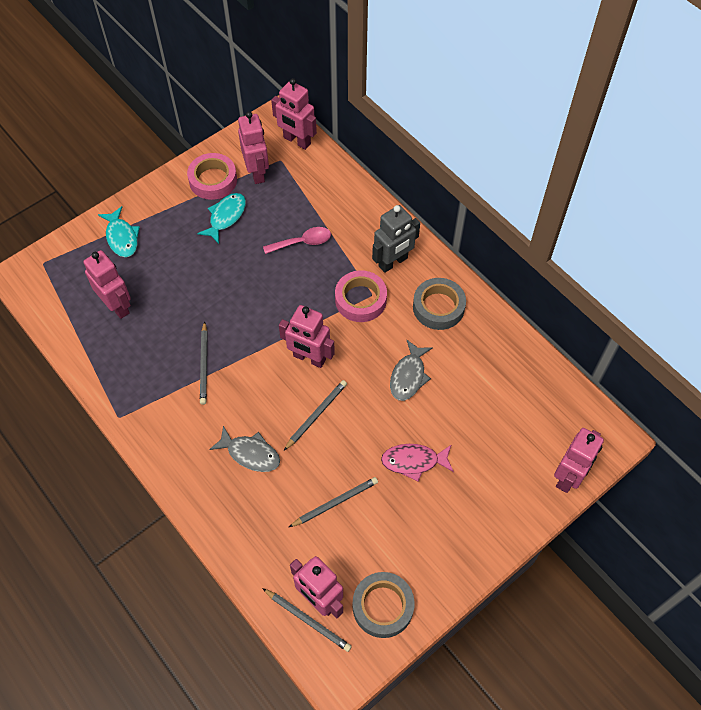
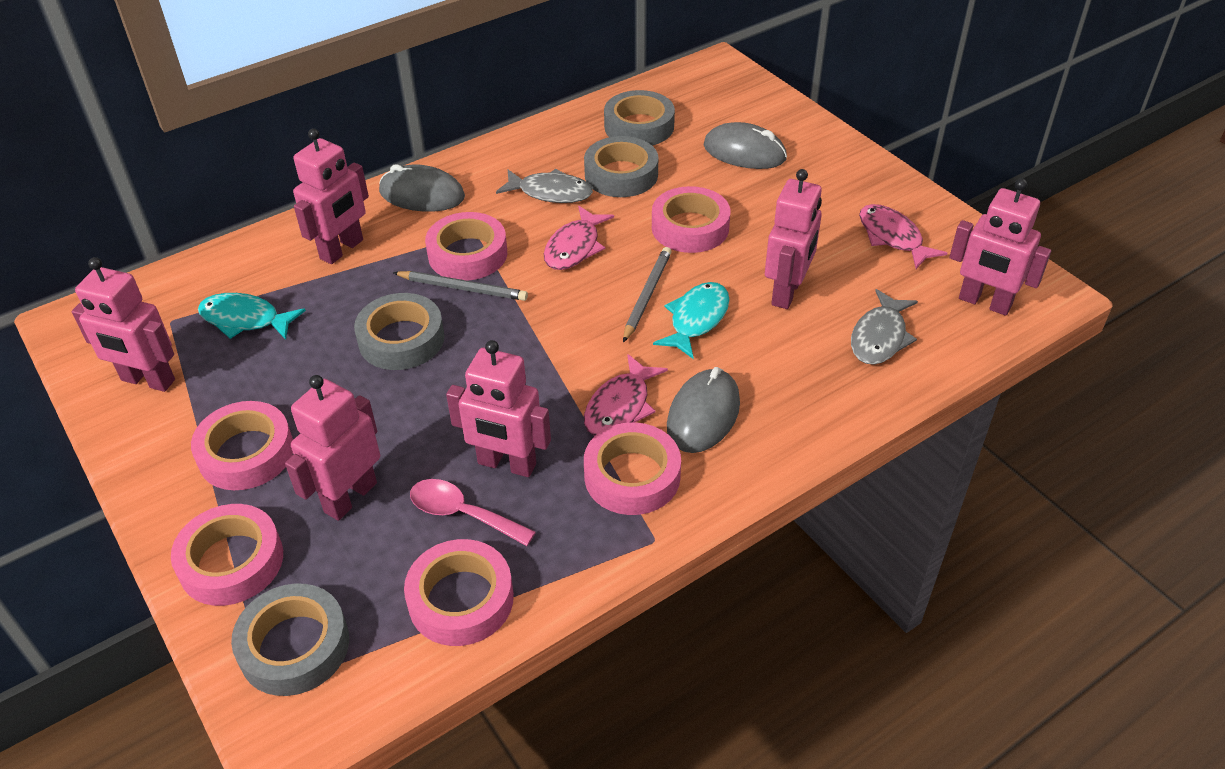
grey mouse: 0 -> 3
grey pencil: 4 -> 2
grey robot: 1 -> 0
grey tape: 2 -> 4
pink fish: 1 -> 3
pink tape: 2 -> 6

